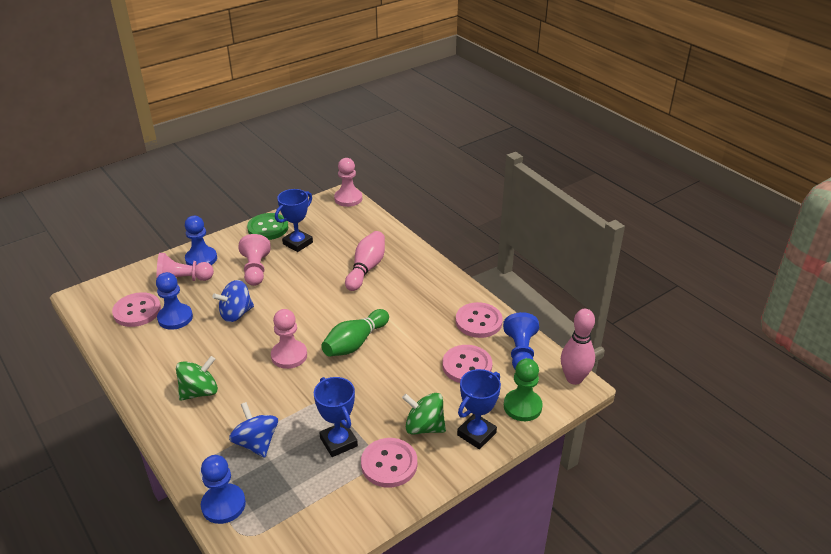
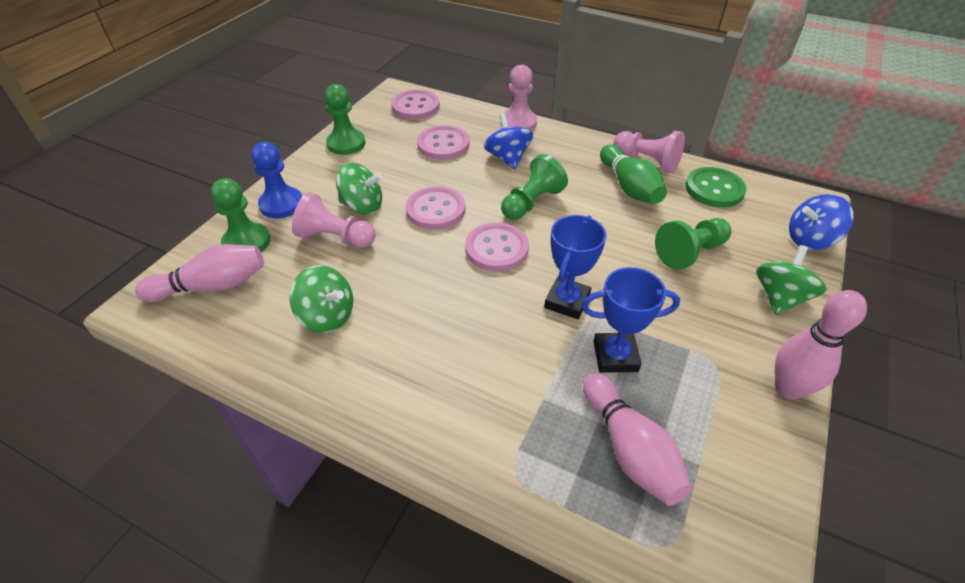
blue pawn: 4 -> 1
blue trophy: 3 -> 2
green pawn: 1 -> 4
green spinning top: 2 -> 3
pink bowling pin: 2 -> 3
pink pawn: 4 -> 3

